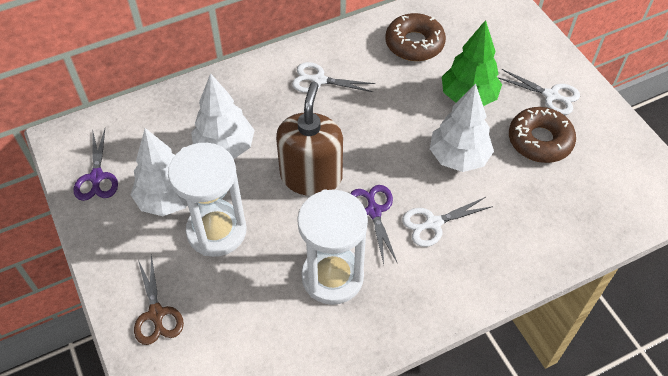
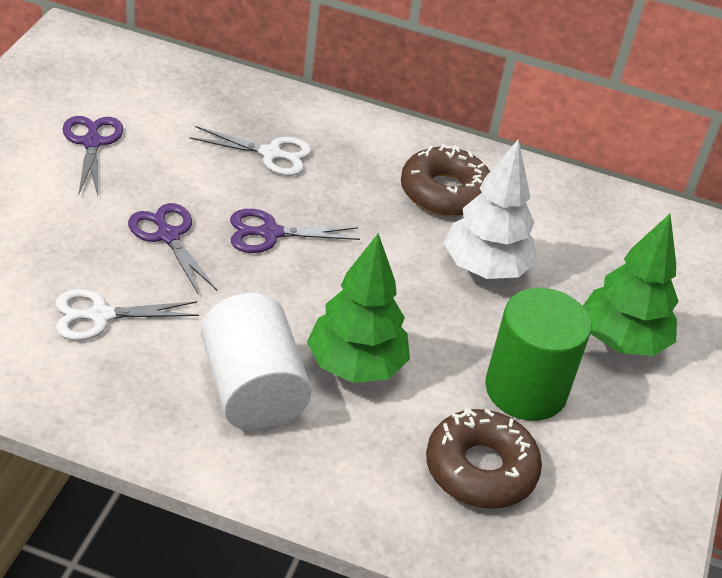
brown scissors: 1 -> 0
brown soap dispenser: 1 -> 0
green cylinder: 0 -> 1
green tree: 1 -> 2
purple scissors: 2 -> 3
white cylinder: 0 -> 1
white hourglass: 2 -> 0
white scissors: 3 -> 2
white tree: 3 -> 1

